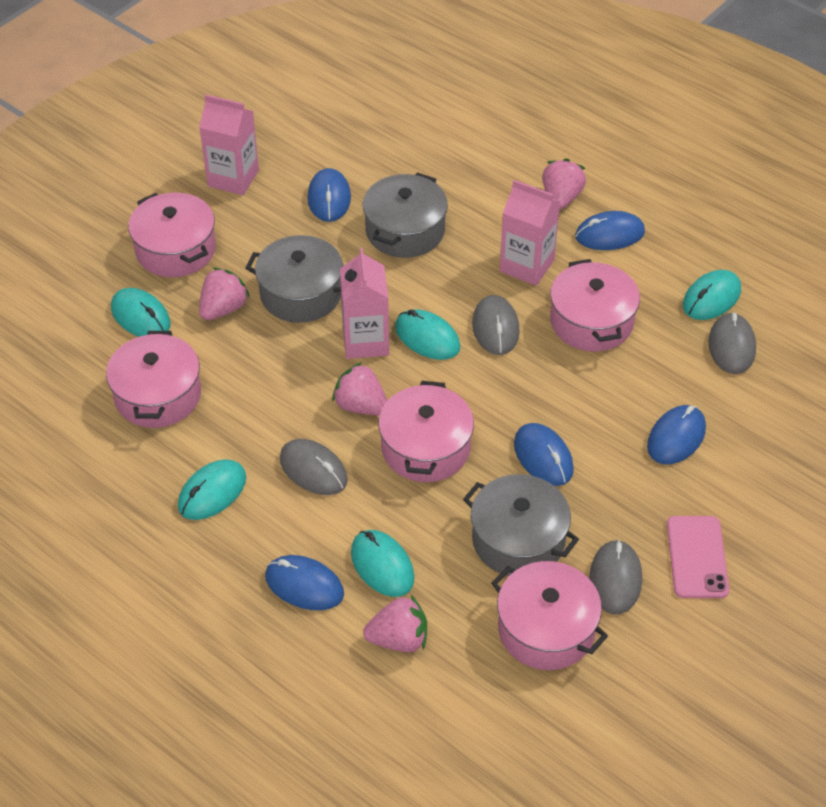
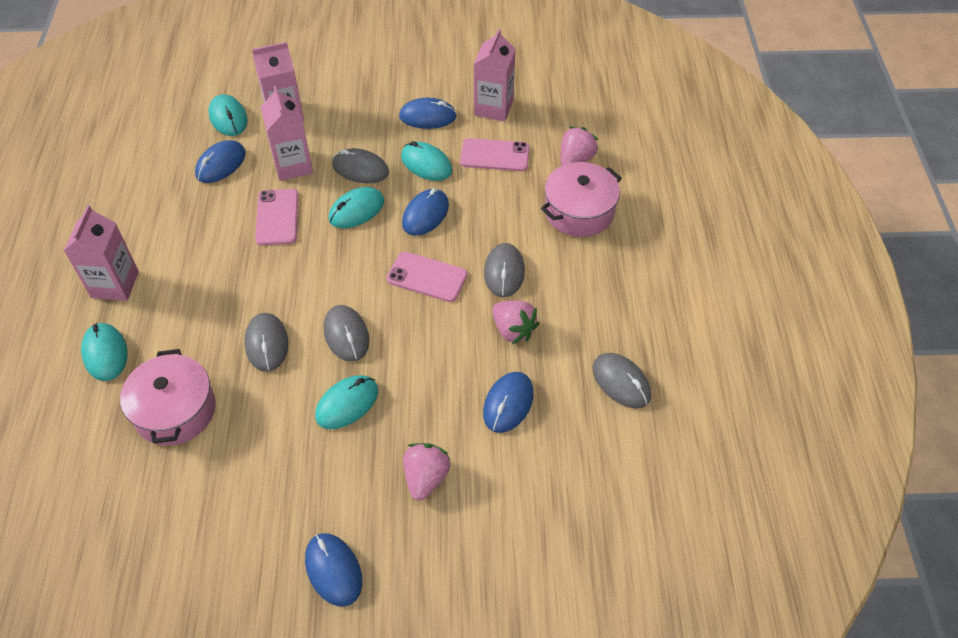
grey mouse: 4 -> 5
grey pot: 3 -> 0
pink carton: 3 -> 4
pink phone: 1 -> 3
pink pot: 5 -> 2
pink strawberry: 4 -> 3

